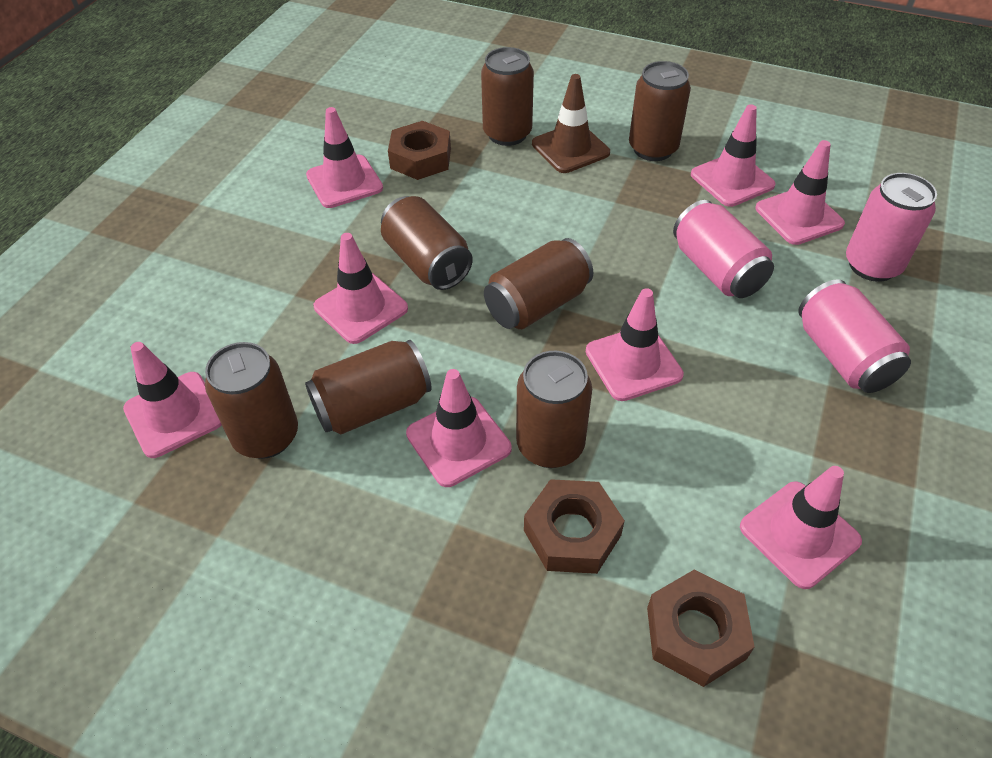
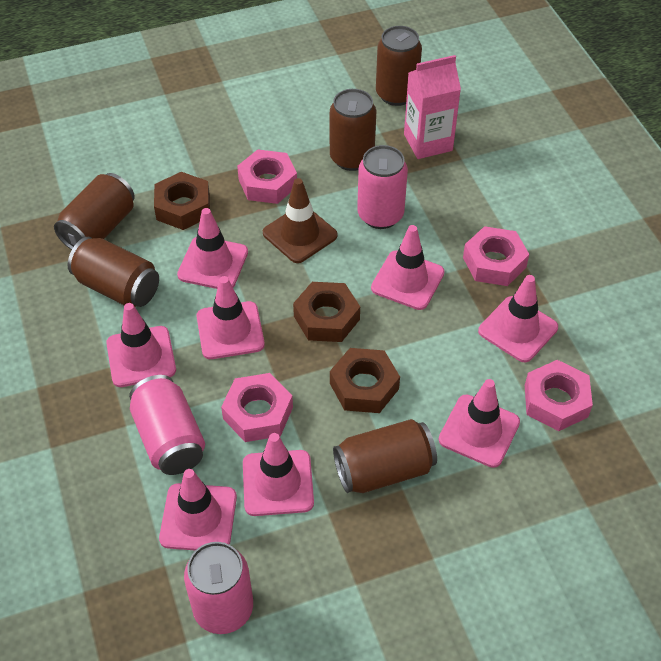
brown can: 7 -> 5
pink carton: 0 -> 1
pink nut: 0 -> 4

